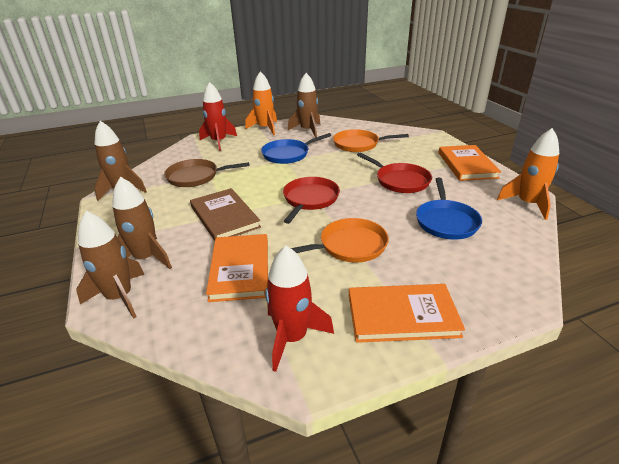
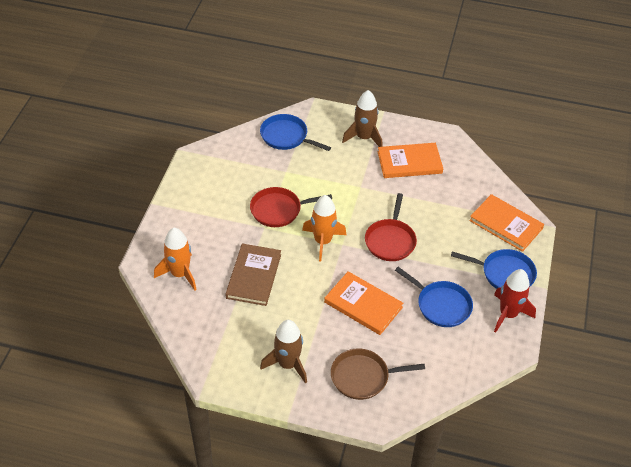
blue pan: 2 -> 3
brown rocket: 4 -> 2
orange pan: 2 -> 0
red rocket: 2 -> 1

